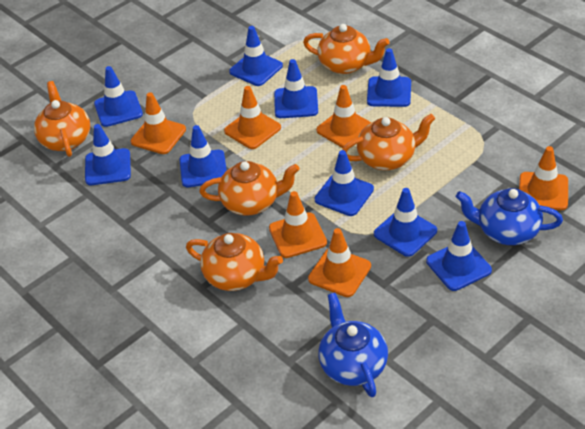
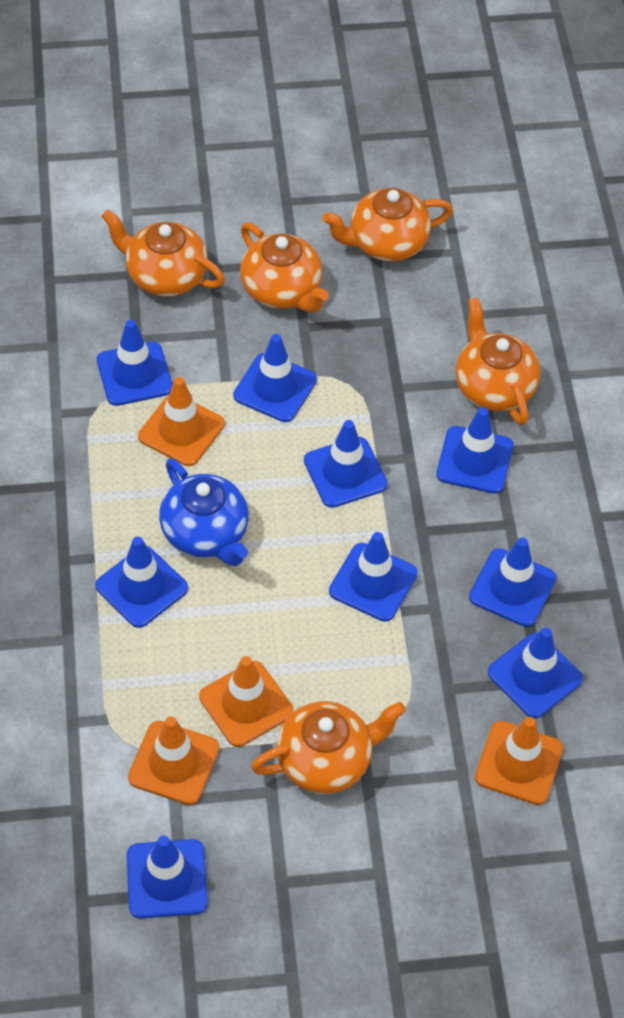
blue teapot: 2 -> 1
orange traffic cone: 6 -> 4

